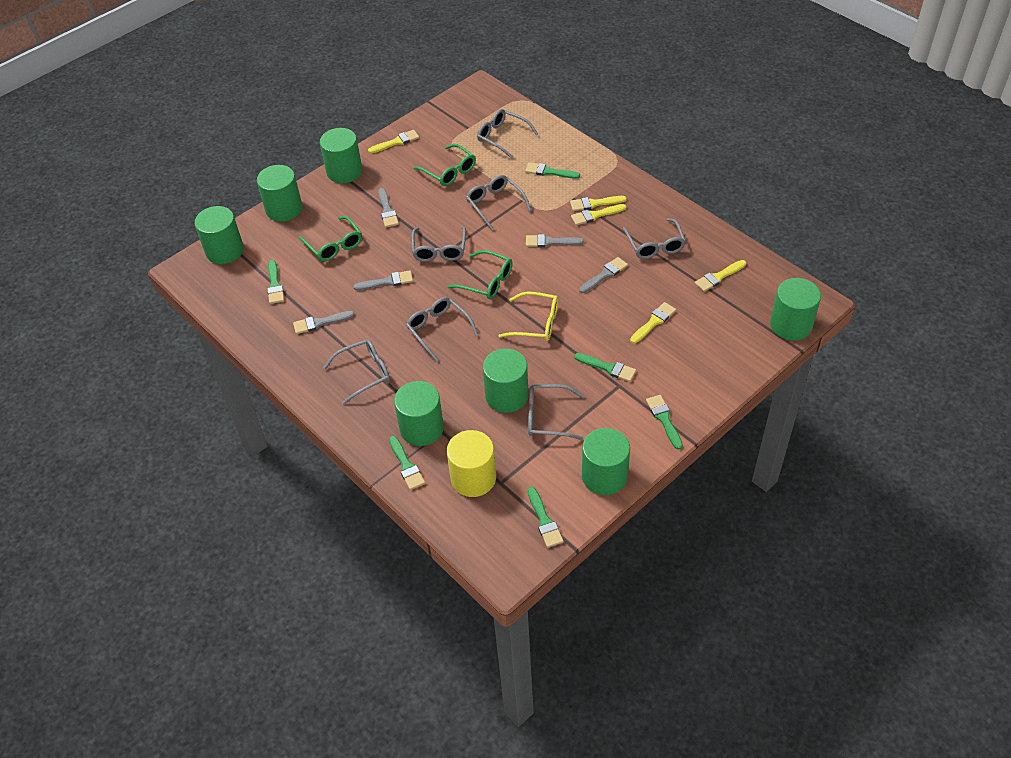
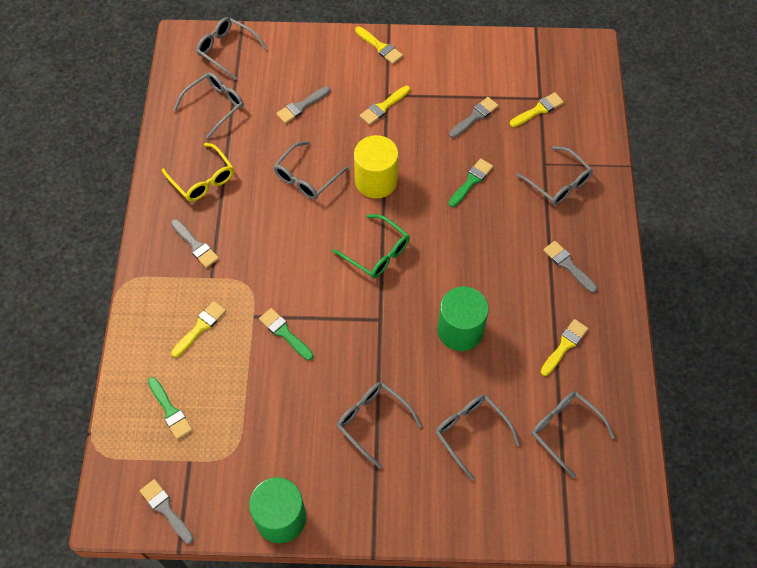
green brush: 6 -> 3
green cylinder: 7 -> 2
green glasses: 3 -> 1

